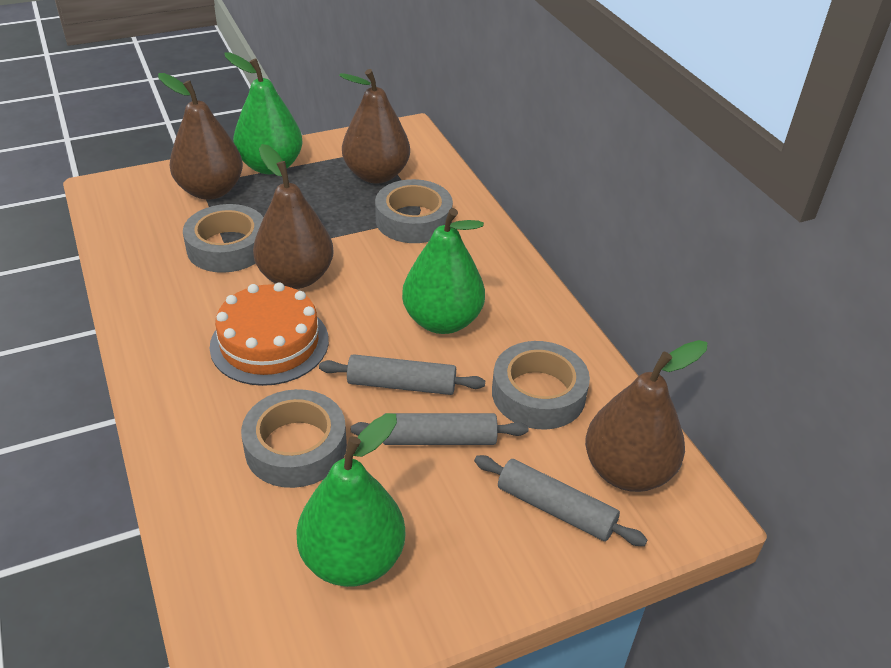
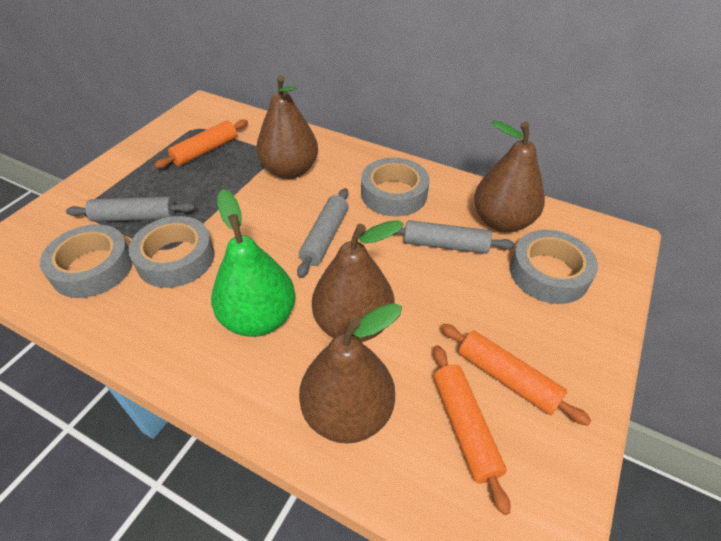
green pear: 3 -> 1
orange cake: 1 -> 0
orange rolling pin: 0 -> 3

